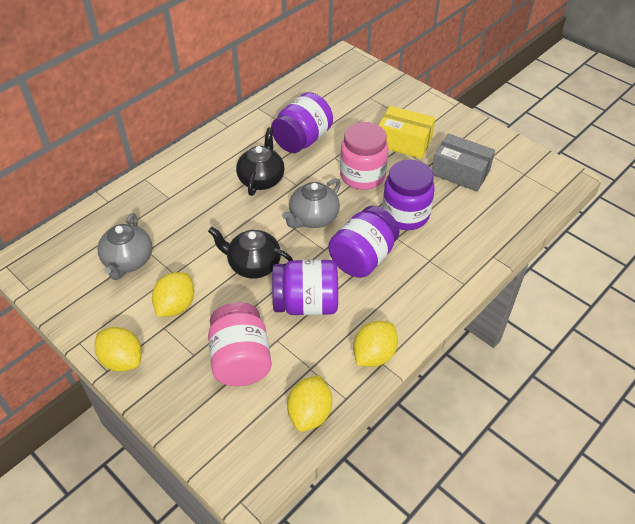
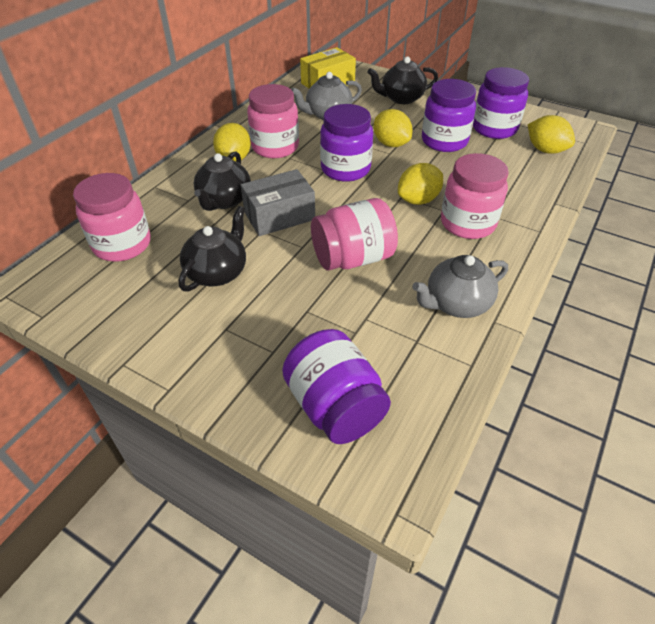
black teapot: 2 -> 3
pink jar: 2 -> 4

